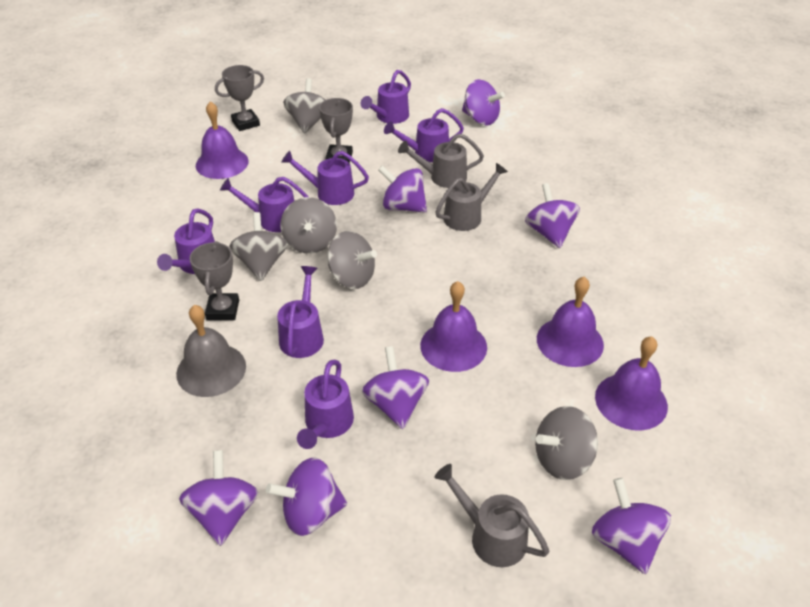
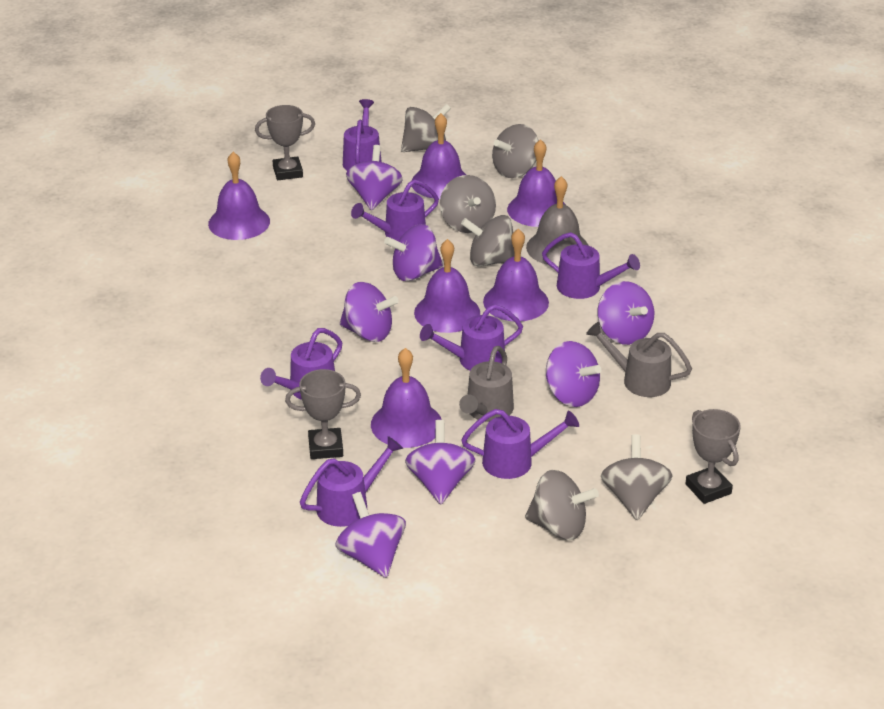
grey spinning top: 5 -> 6
grey watering can: 3 -> 2
purple bell: 4 -> 6

